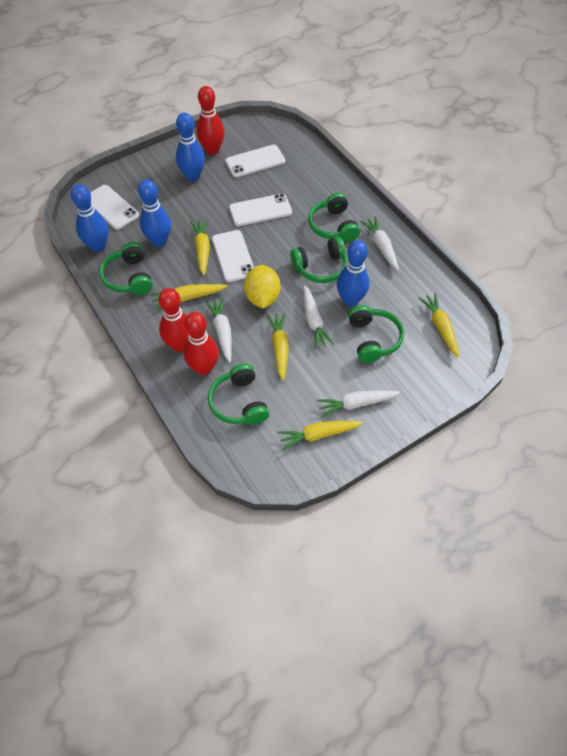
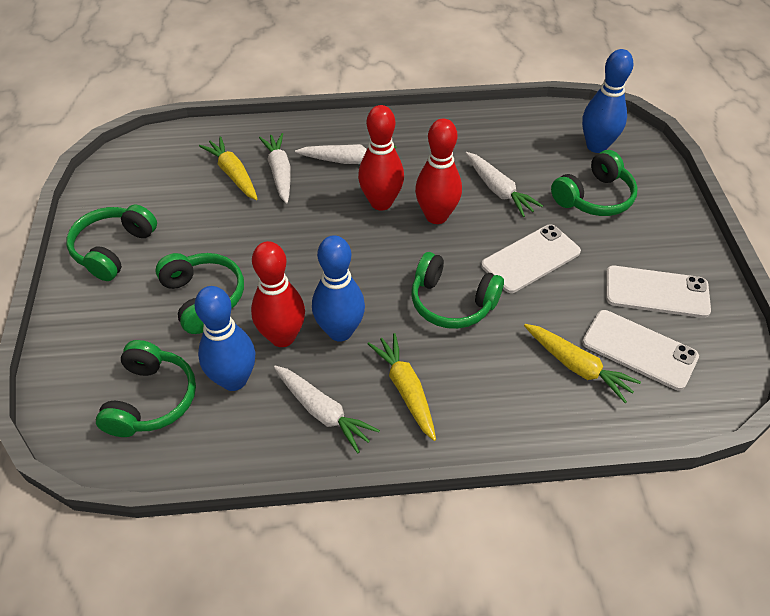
blue bowling pin: 4 -> 3
white phone: 4 -> 3
yellow carrot: 5 -> 3
yellow lemon: 1 -> 0

